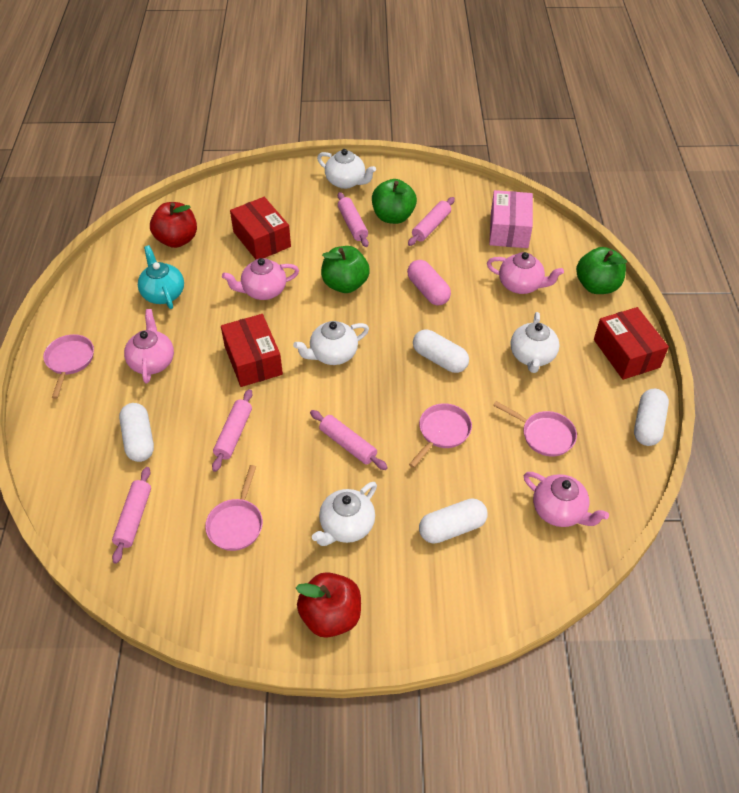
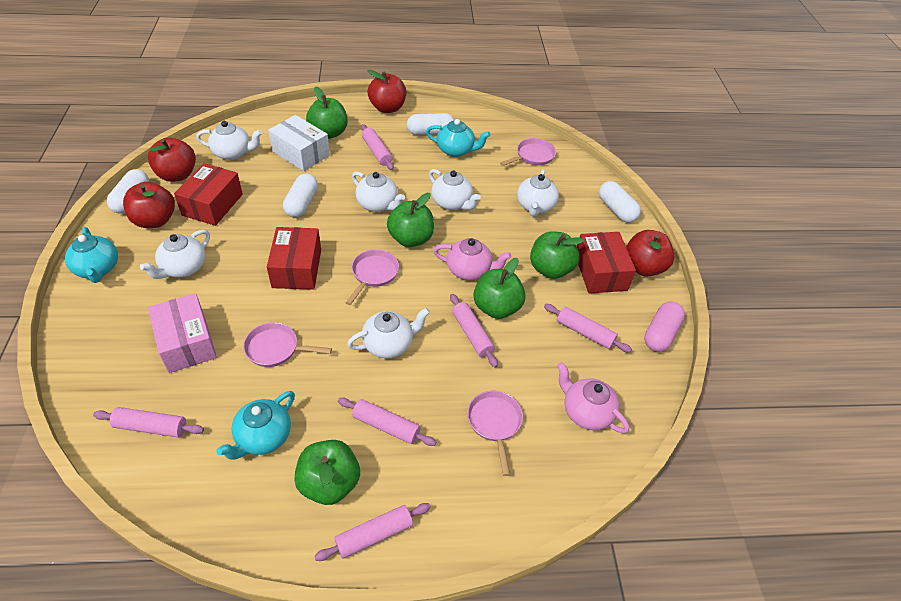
green apple: 3 -> 5
pink rolling pin: 5 -> 6
pink teapot: 4 -> 2
red apple: 2 -> 4
turquoise teapot: 1 -> 3
white box: 0 -> 1
white teapot: 4 -> 6

